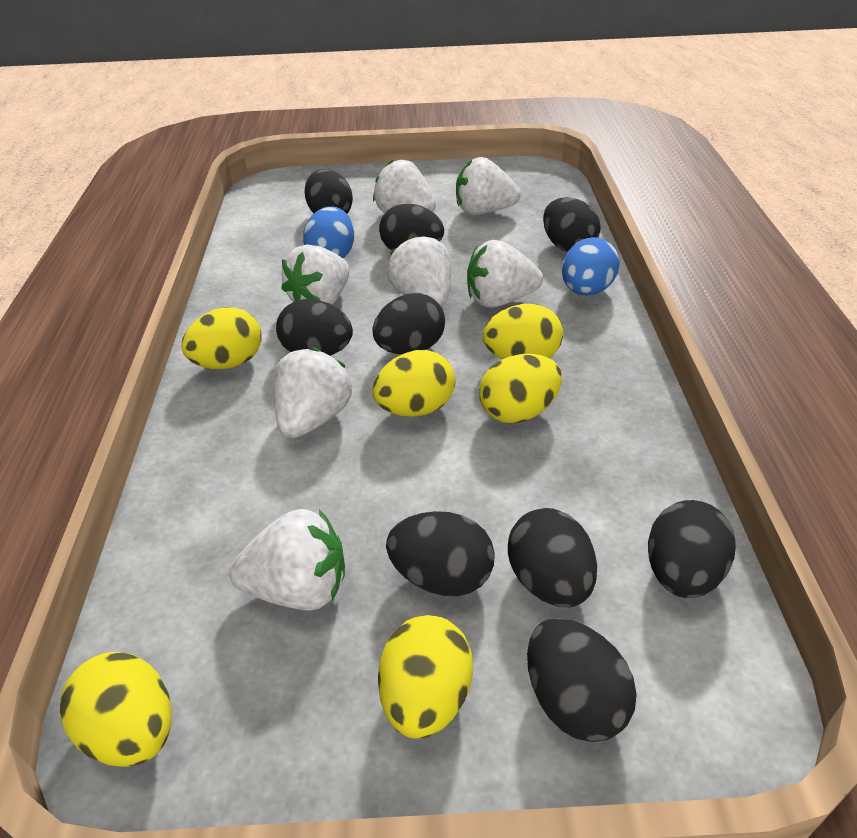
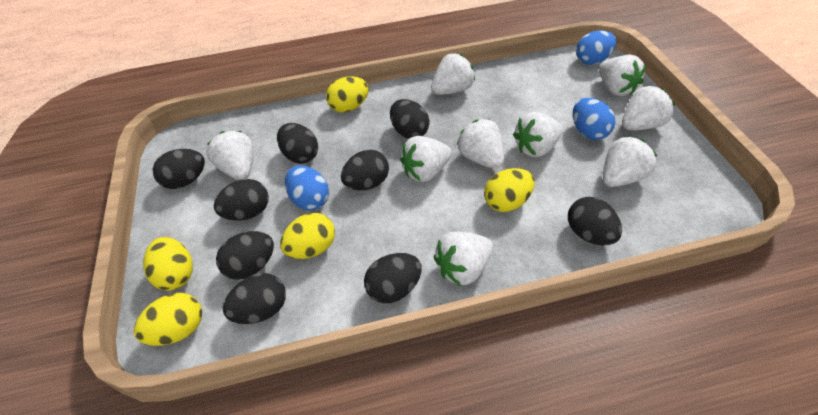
blue egg: 2 -> 3
white strawberry: 7 -> 9
yellow egg: 6 -> 5

